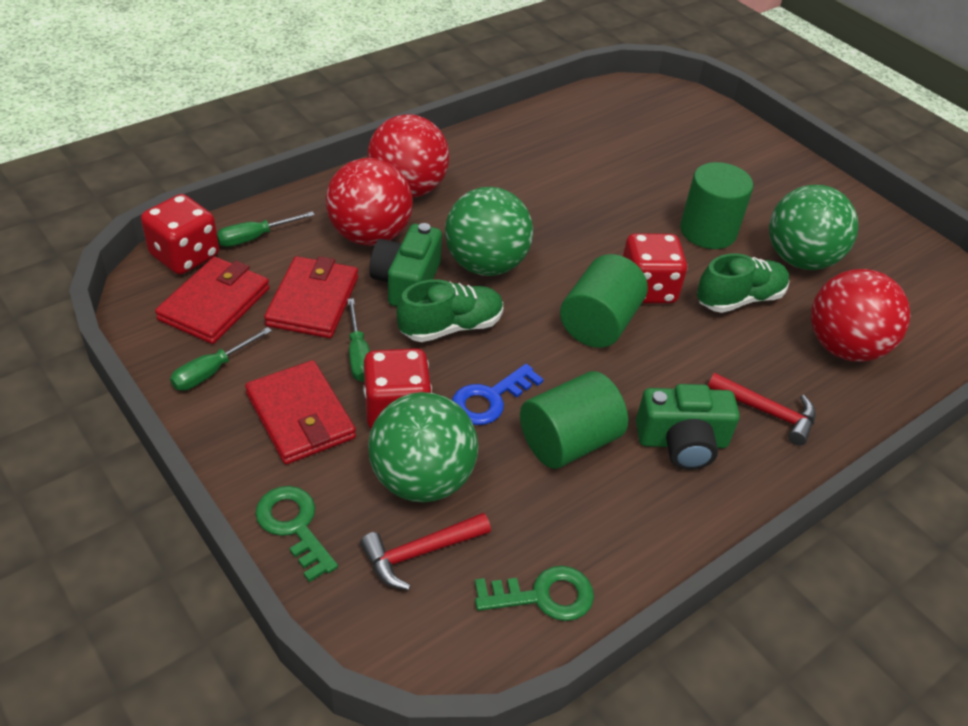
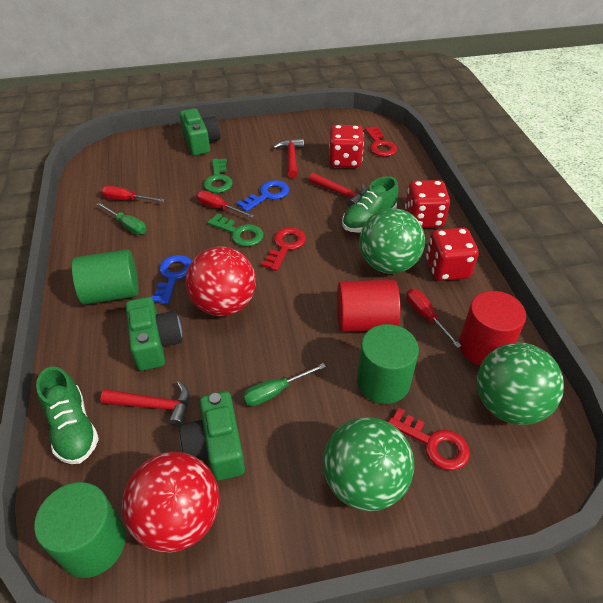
blue key: 1 -> 2
green camera: 2 -> 3
green screwdriver: 3 -> 2
red ball: 3 -> 2
red cylinder: 0 -> 2
red hammer: 2 -> 3
red key: 0 -> 3
red screwdriver: 0 -> 3
red wallet: 3 -> 0

